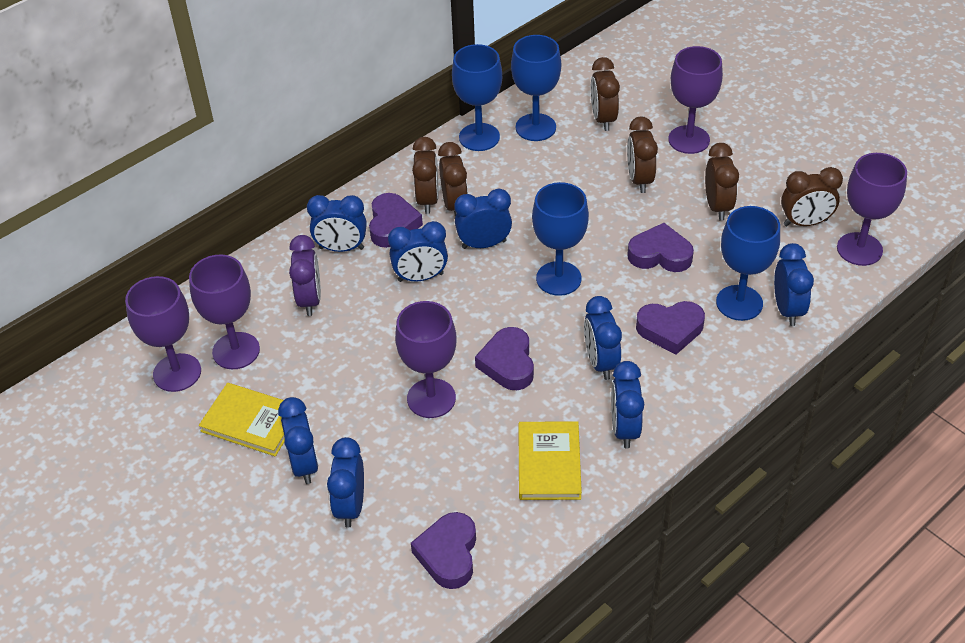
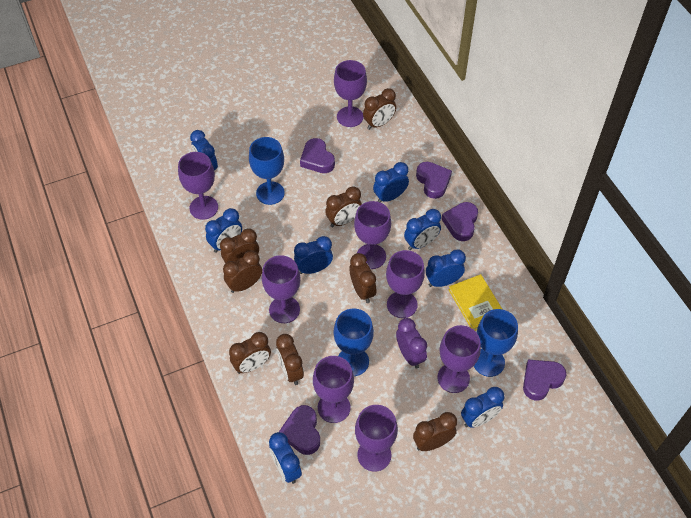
blue goblet: 4 -> 3
brown clock: 6 -> 8
purple goblet: 5 -> 8
yellow book: 2 -> 1

